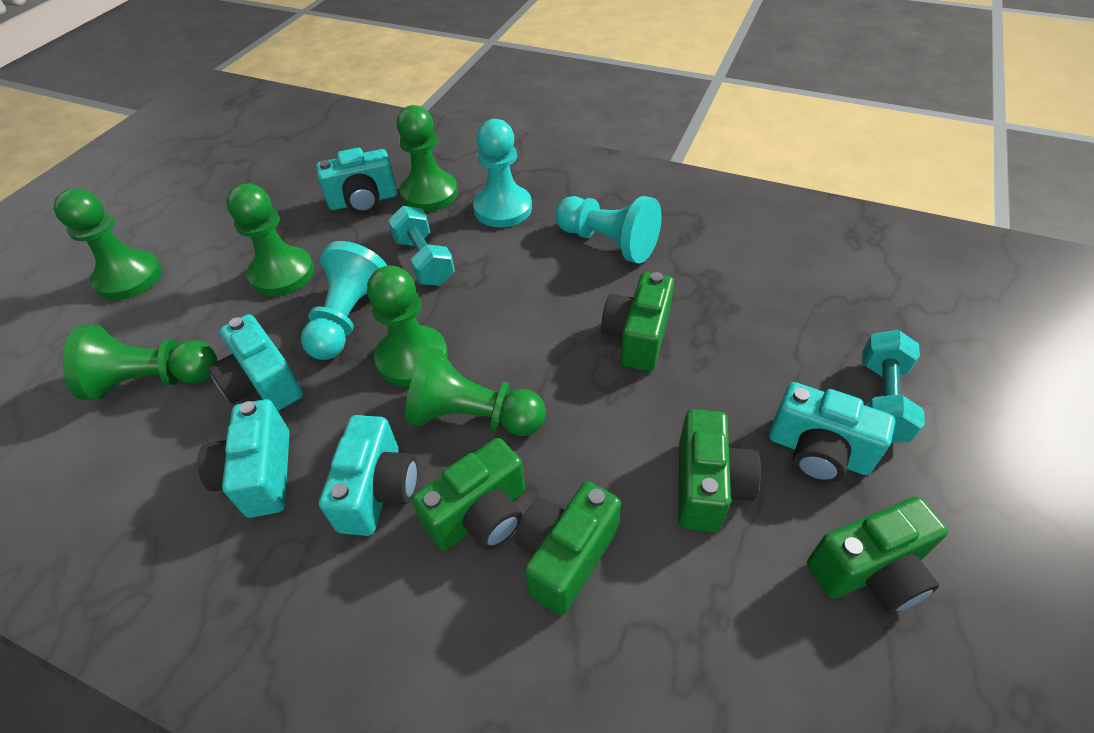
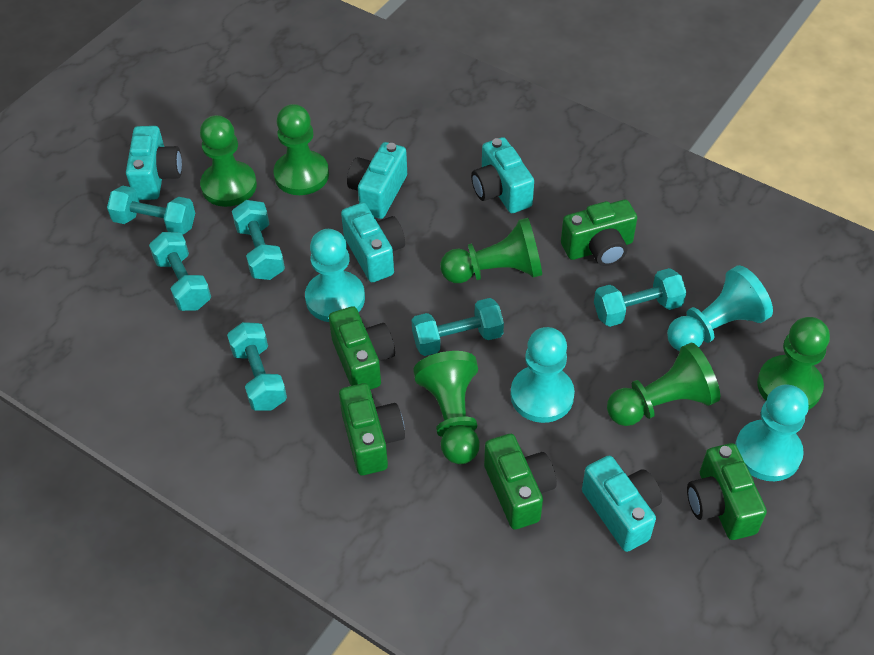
turquoise dumbbell: 2 -> 6
turquoise pawn: 3 -> 4

